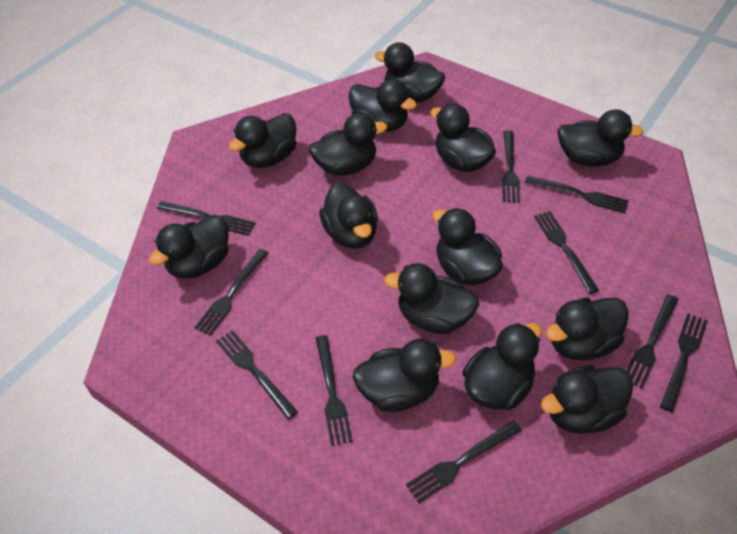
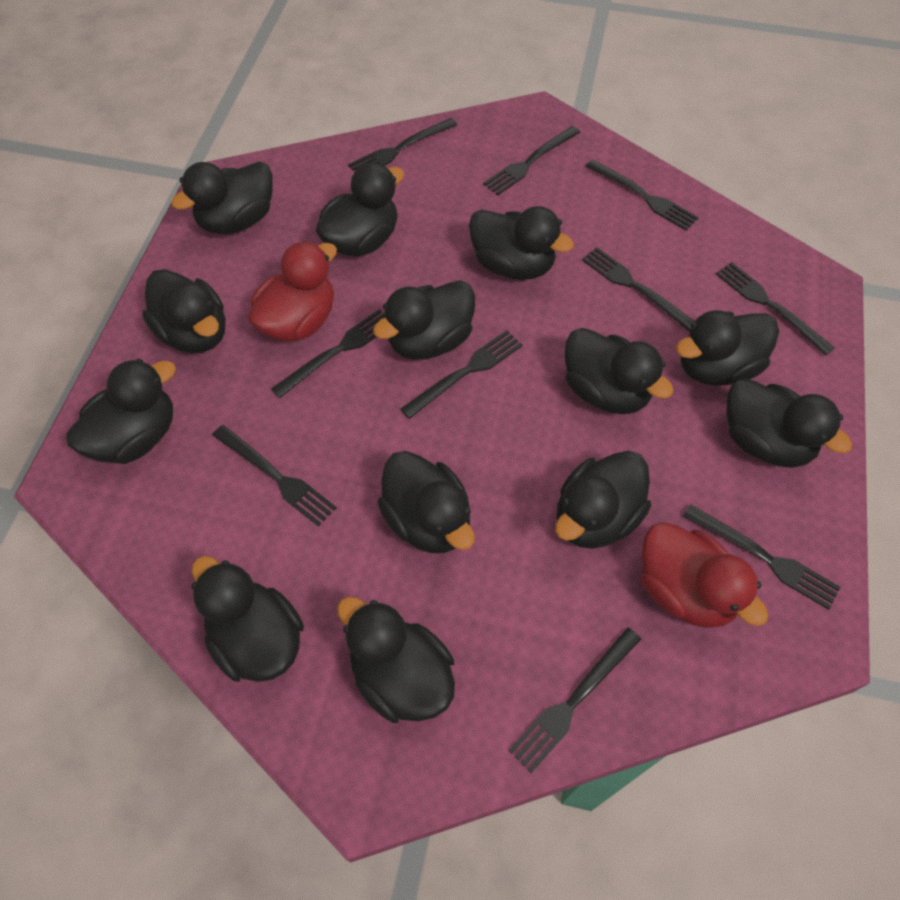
black duck: 14 -> 13
red duck: 0 -> 2

